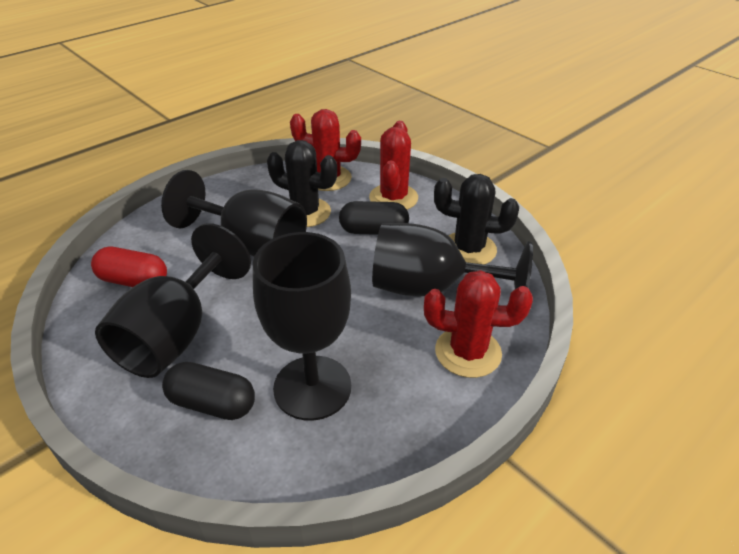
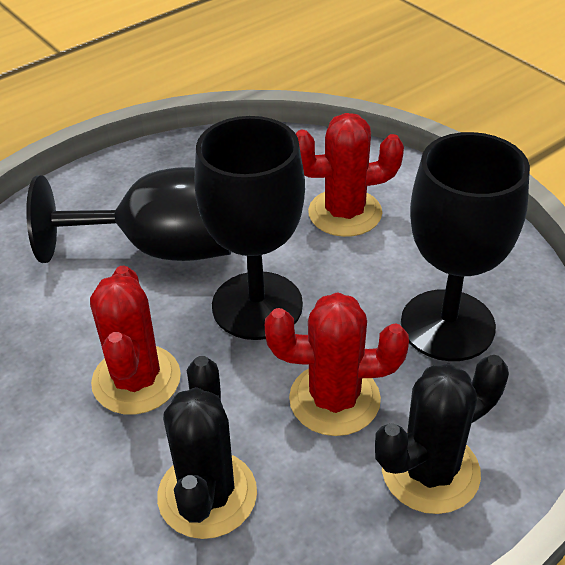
black capsule: 2 -> 0
black goblet: 4 -> 3
red capsule: 1 -> 0

